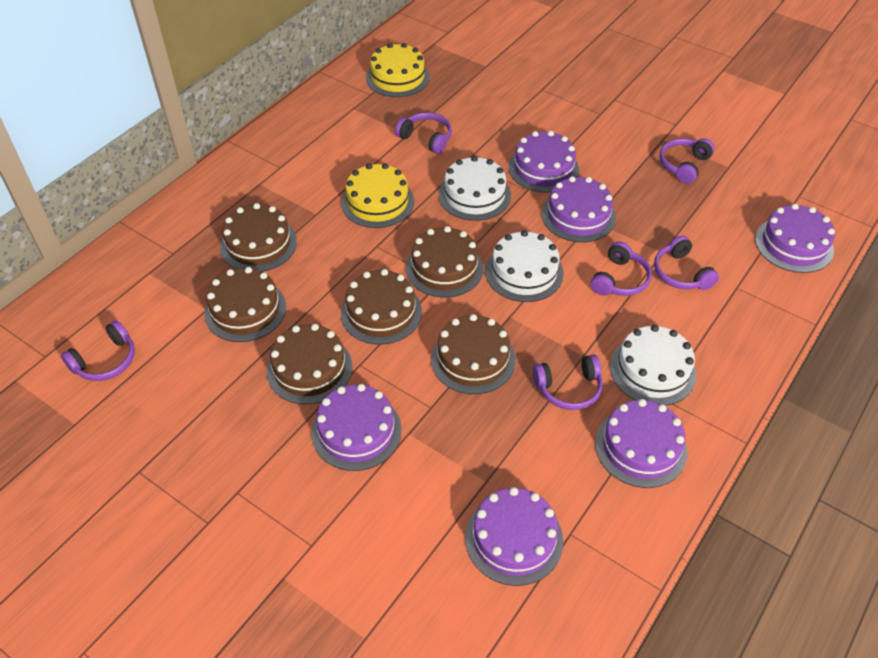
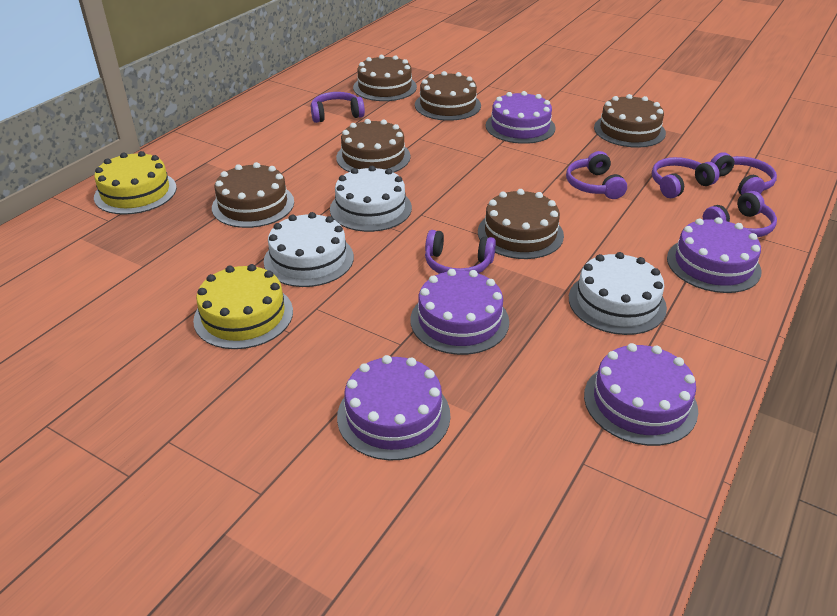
purple cake: 6 -> 5

